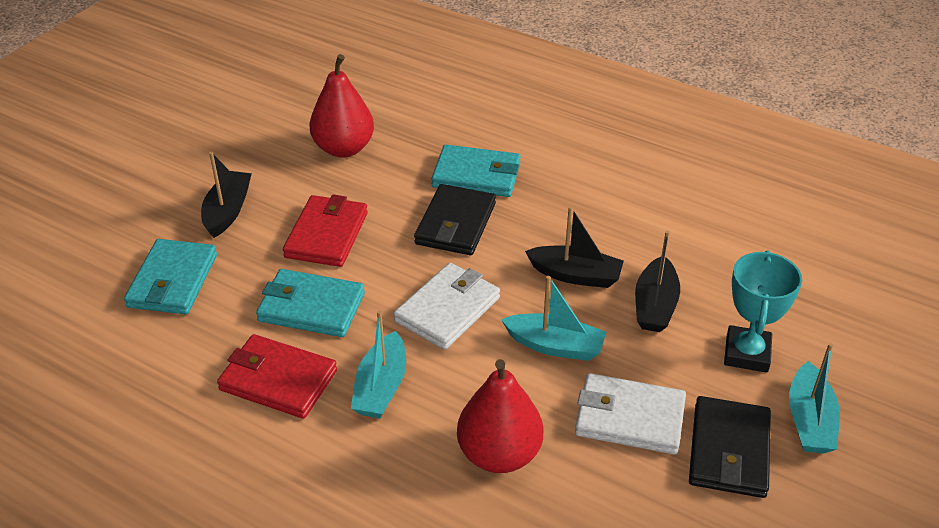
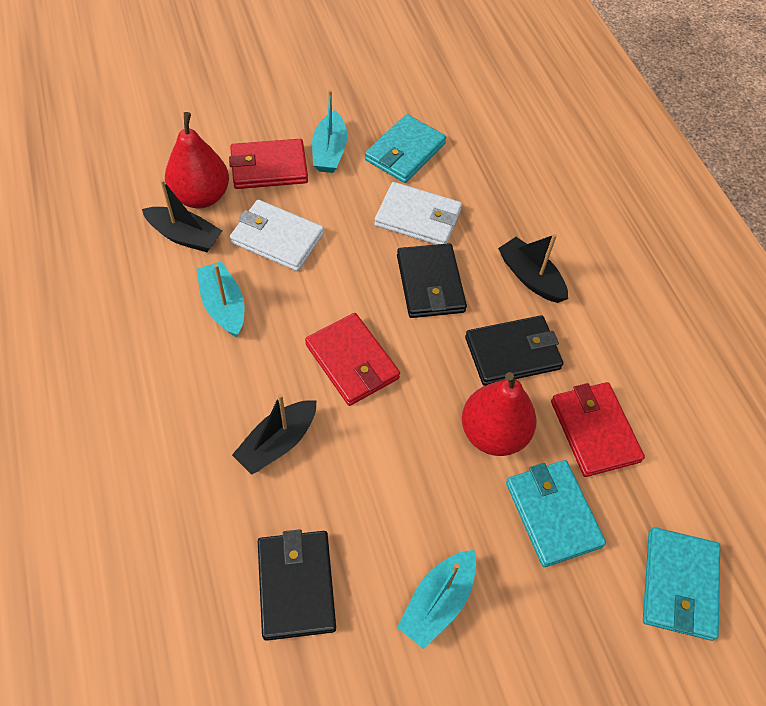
black wallet: 2 -> 3
red wallet: 2 -> 3
turquoise trophy: 1 -> 0

